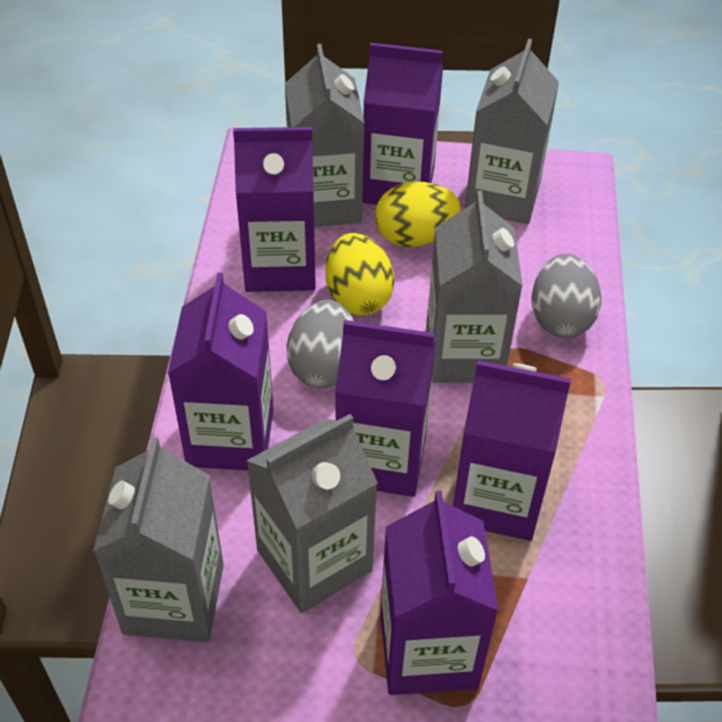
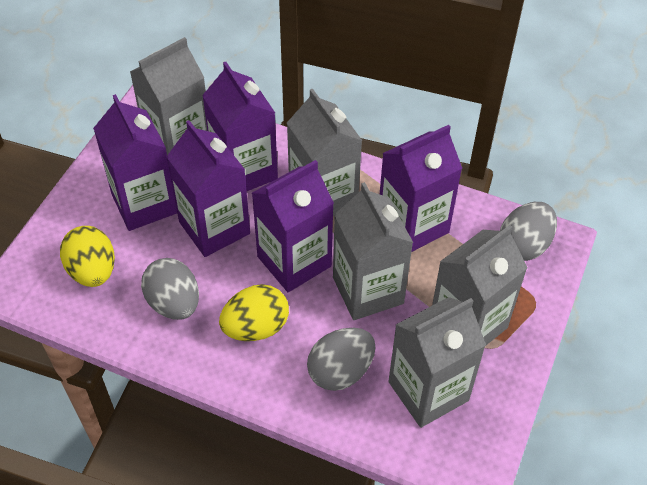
grey egg: 2 -> 3
purple carton: 6 -> 5

